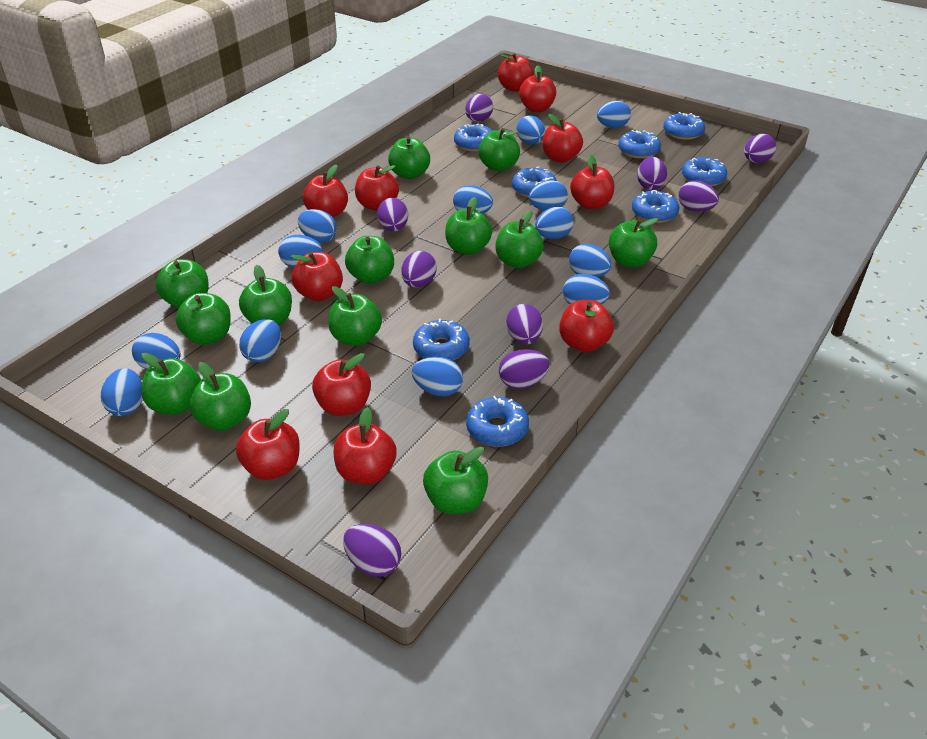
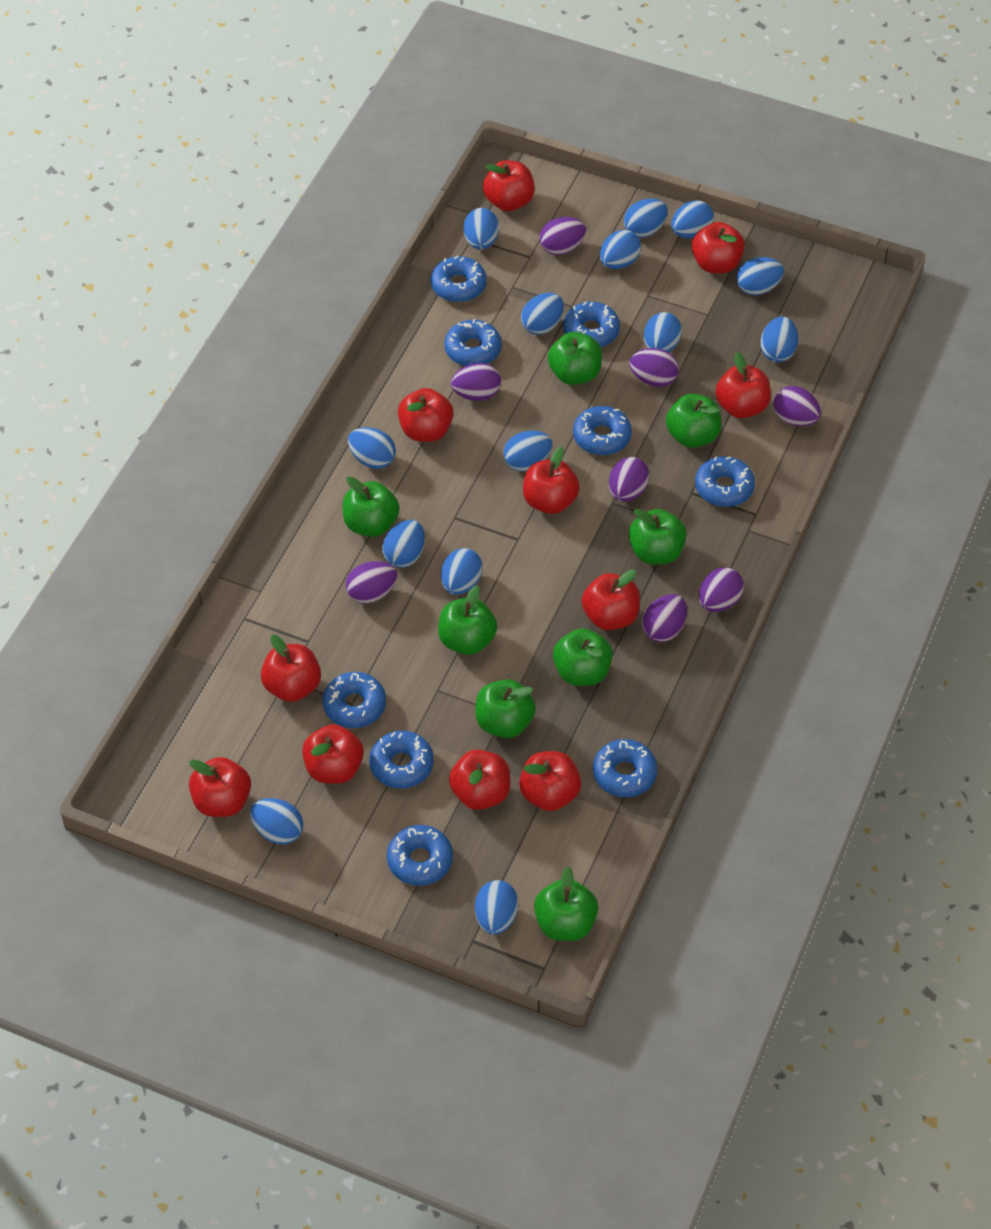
blue donut: 8 -> 9
blue egg: 13 -> 14
green apple: 13 -> 8
purple egg: 9 -> 8

